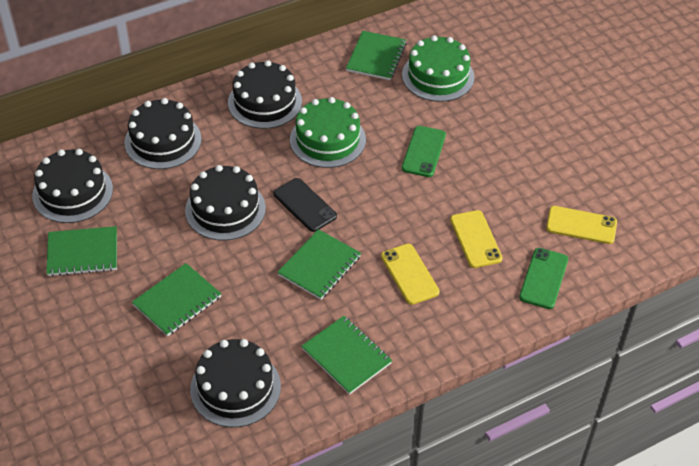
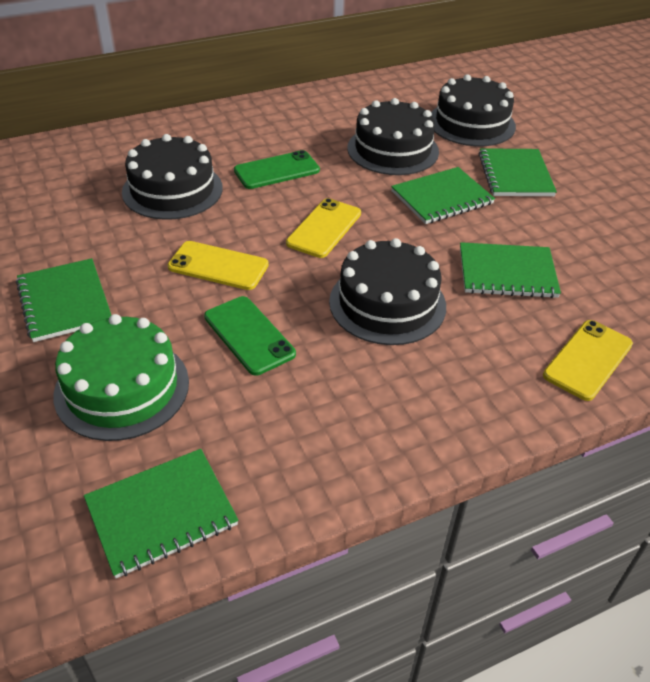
black cake: 5 -> 4
black phone: 1 -> 0
green cake: 2 -> 1

